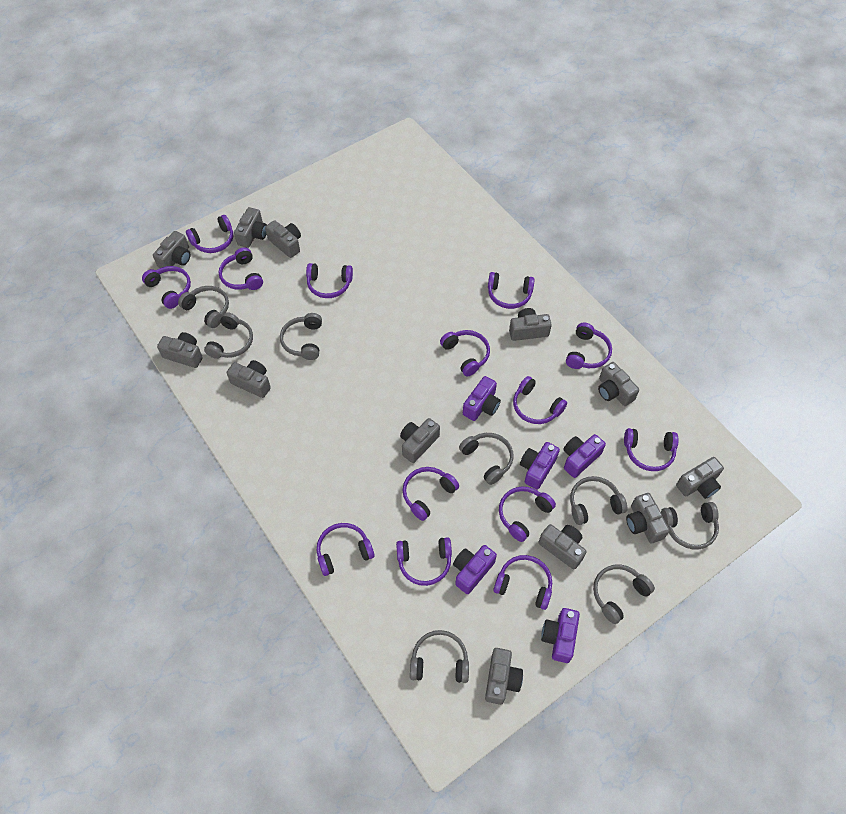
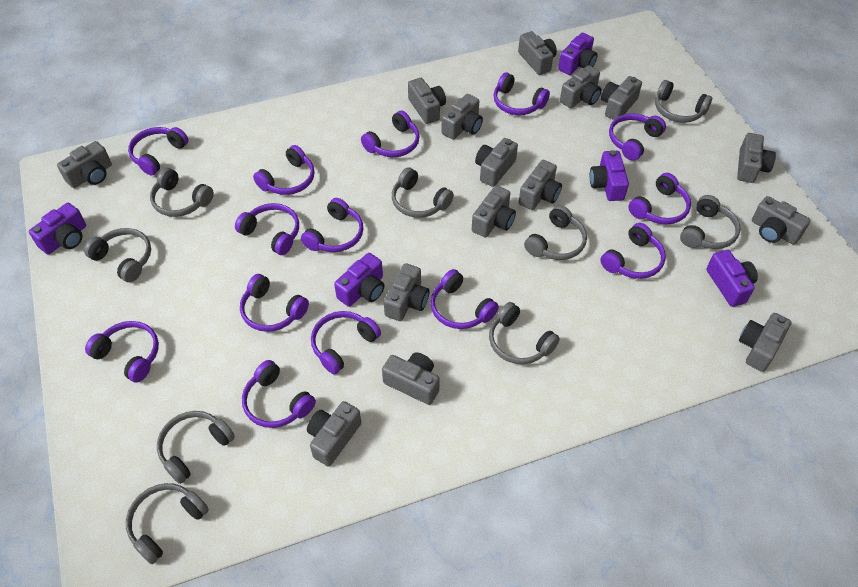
grey camera: 12 -> 15
grey headphones: 8 -> 9

